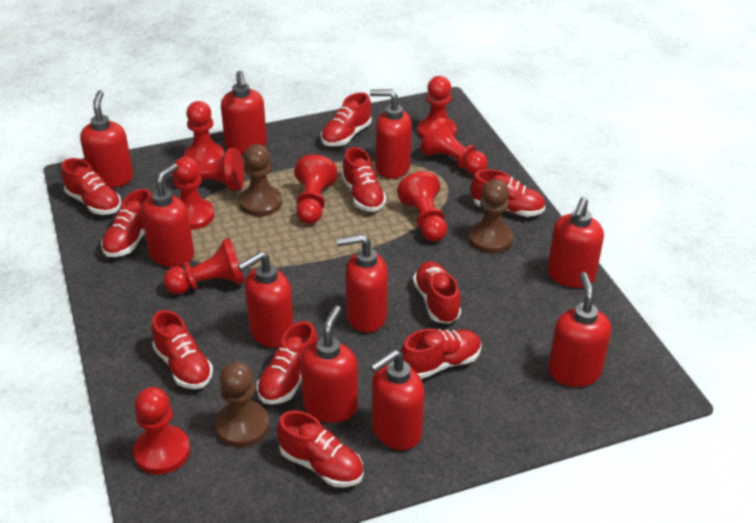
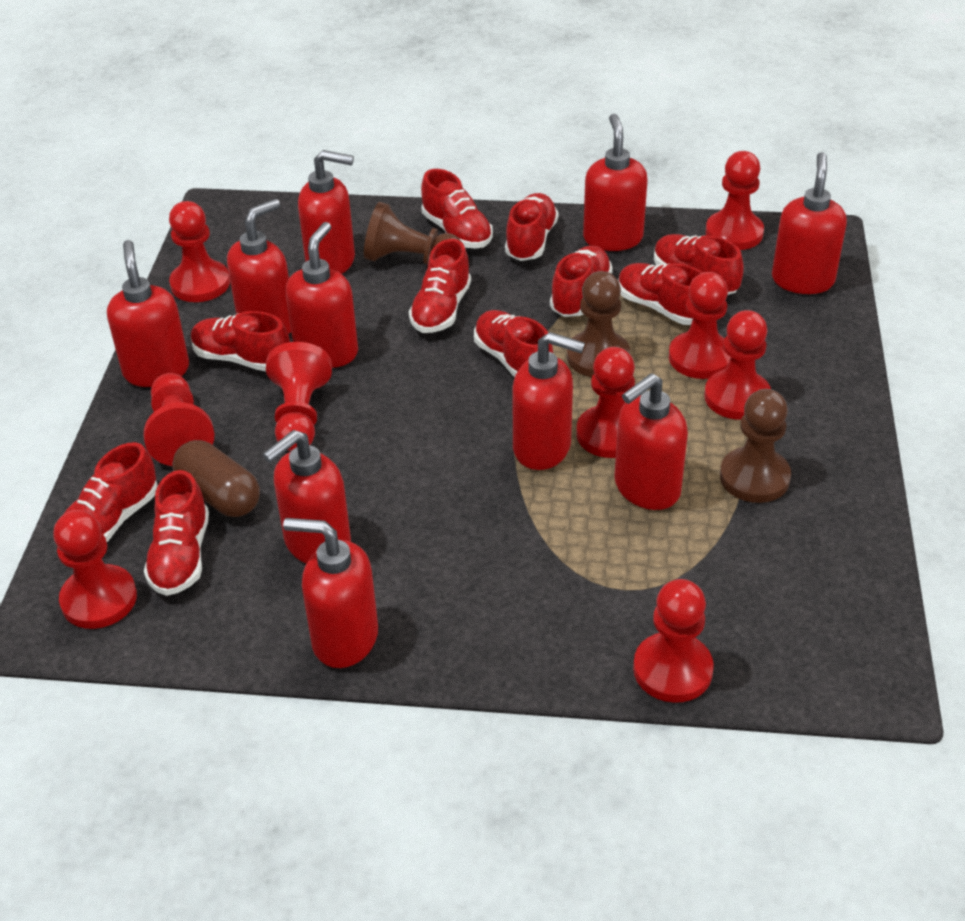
brown capsule: 0 -> 1

